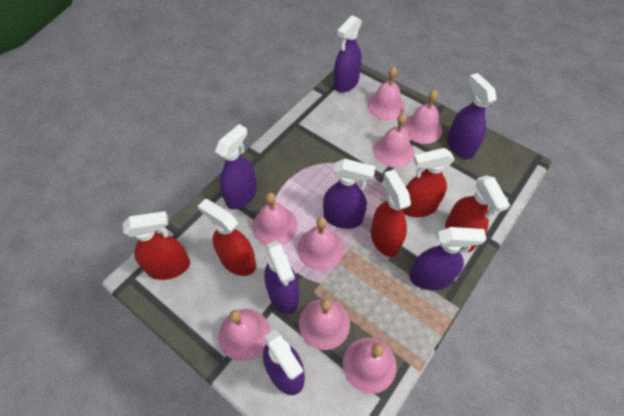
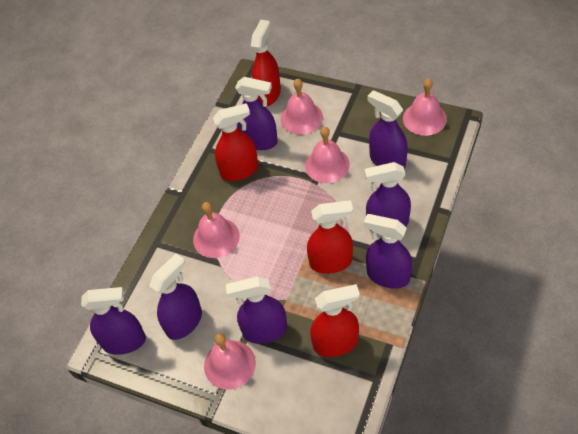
pink bell: 8 -> 5
red spray bottle: 5 -> 4

